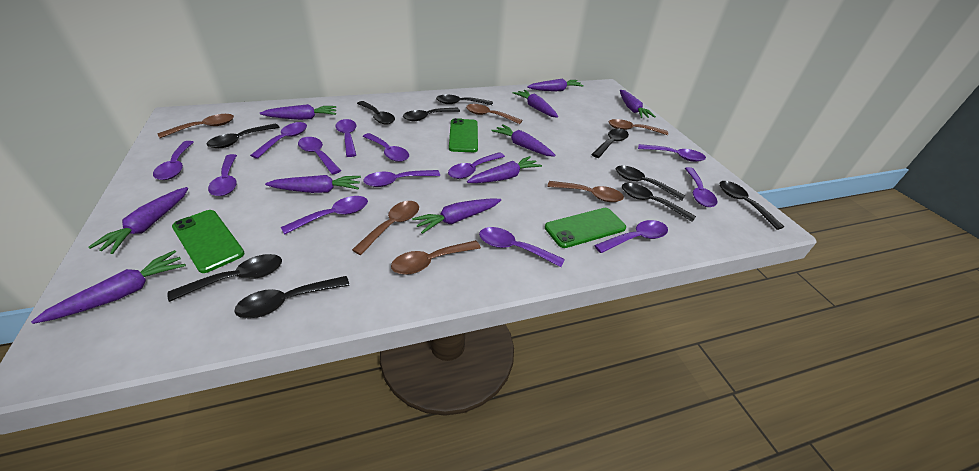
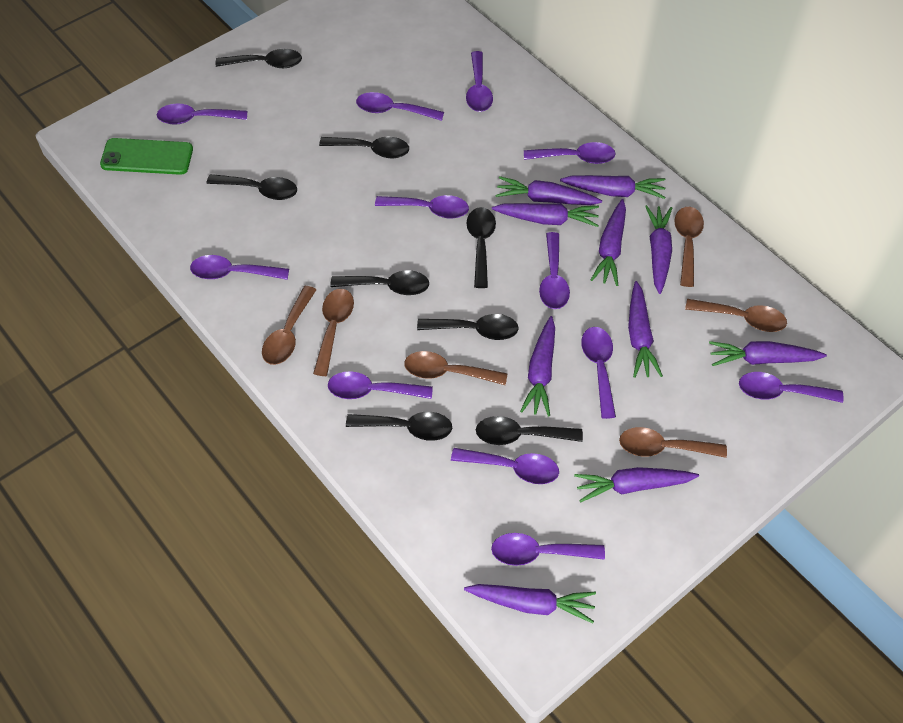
black spoon: 10 -> 8
green phone: 3 -> 1
purple spoon: 13 -> 12

